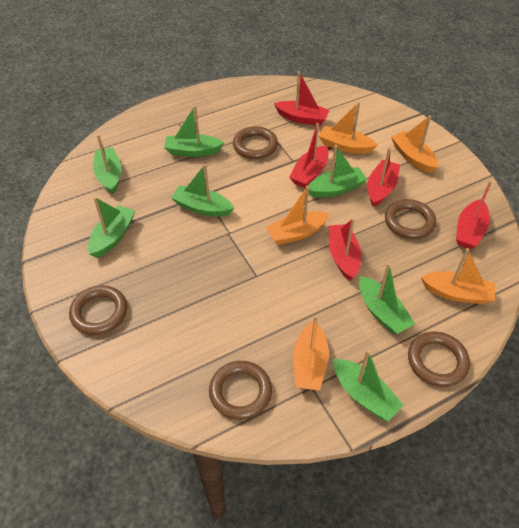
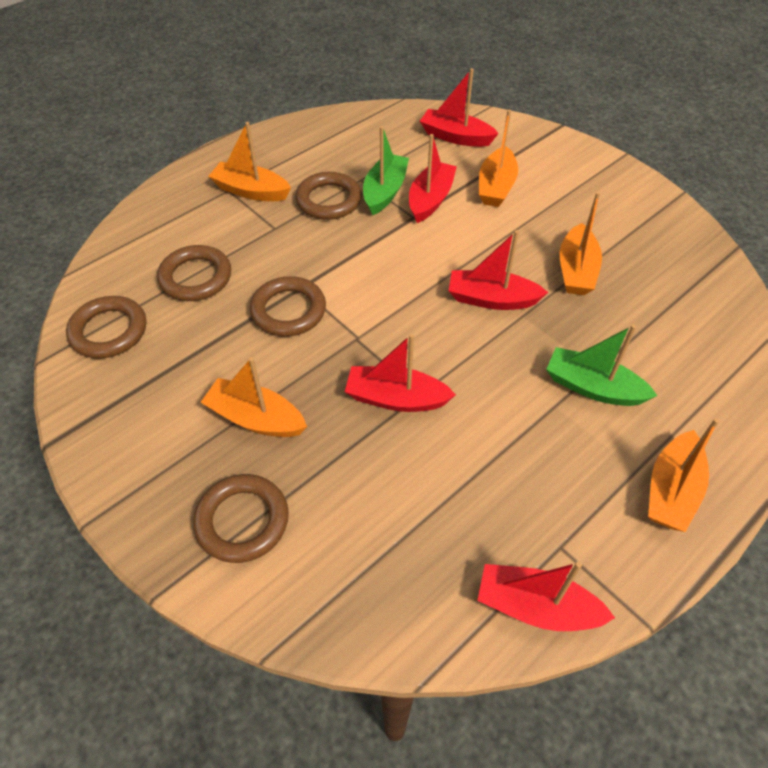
green boat: 7 -> 2

